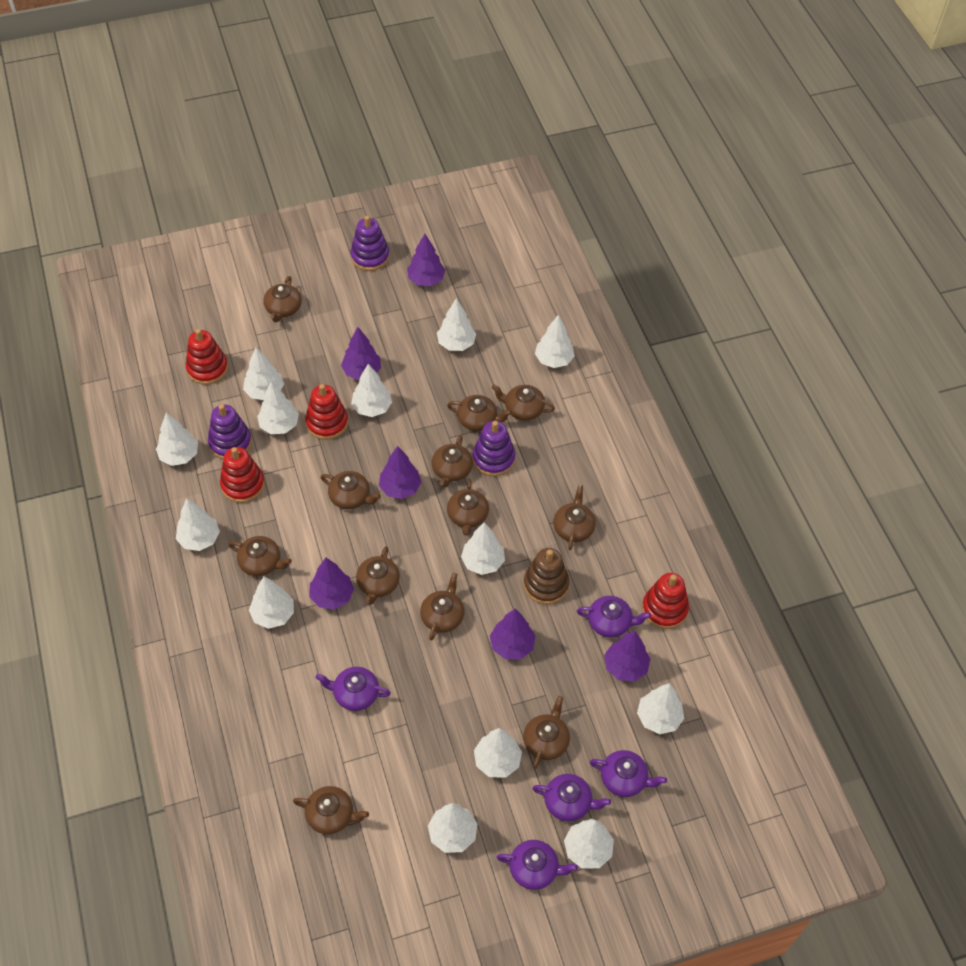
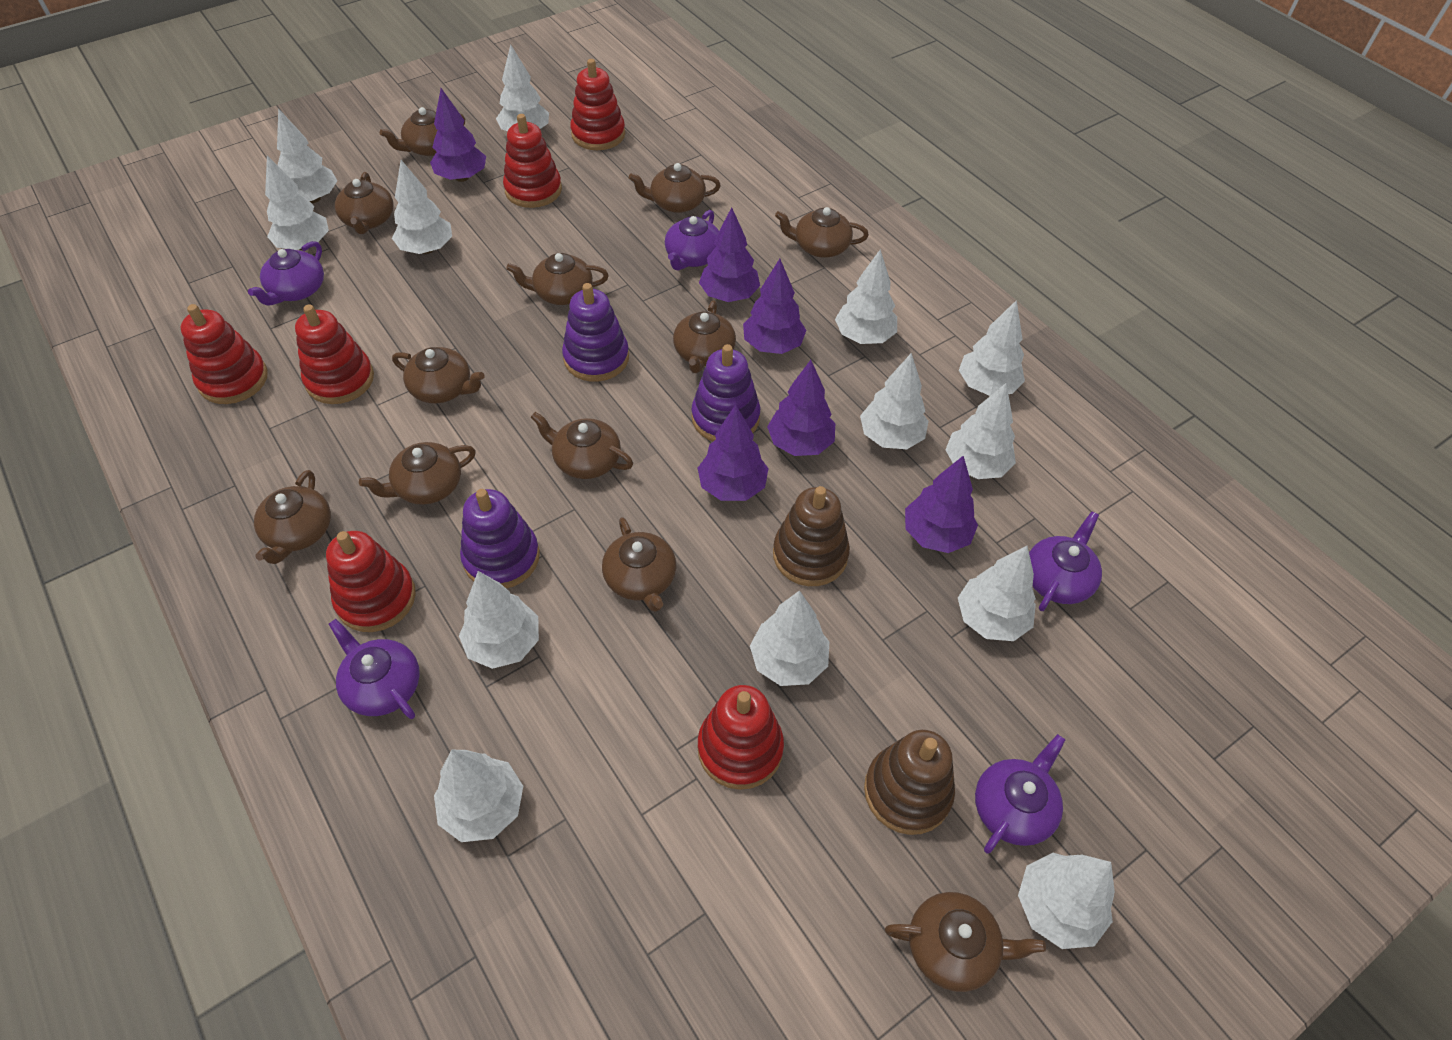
brown stacking toy: 1 -> 2
red stacking toy: 4 -> 6

